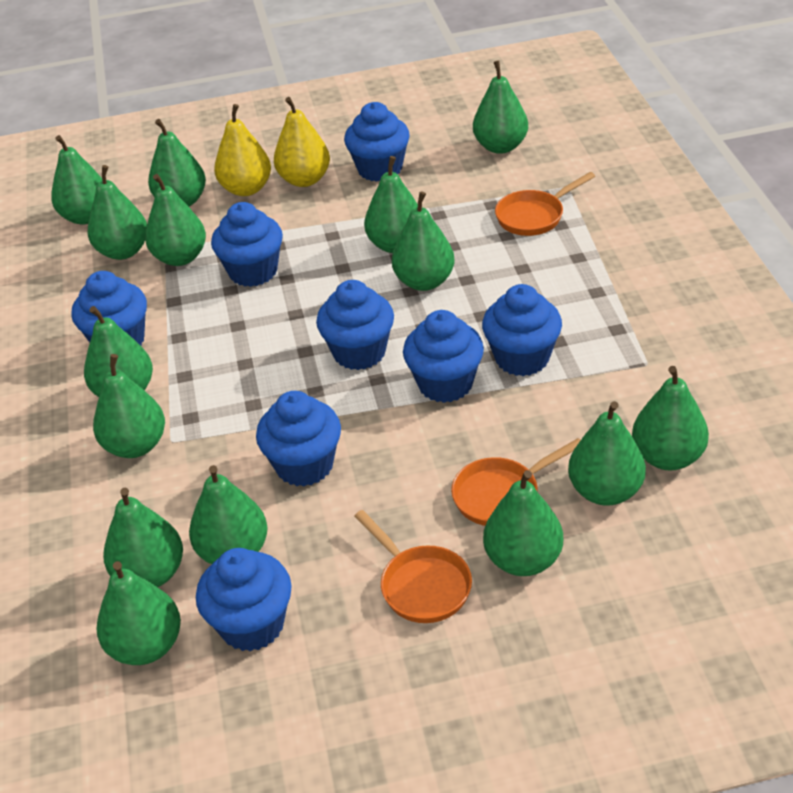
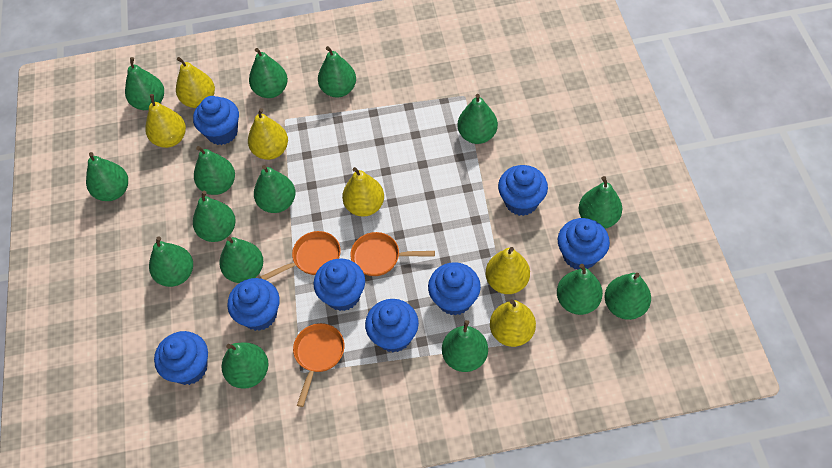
yellow pear: 2 -> 6

